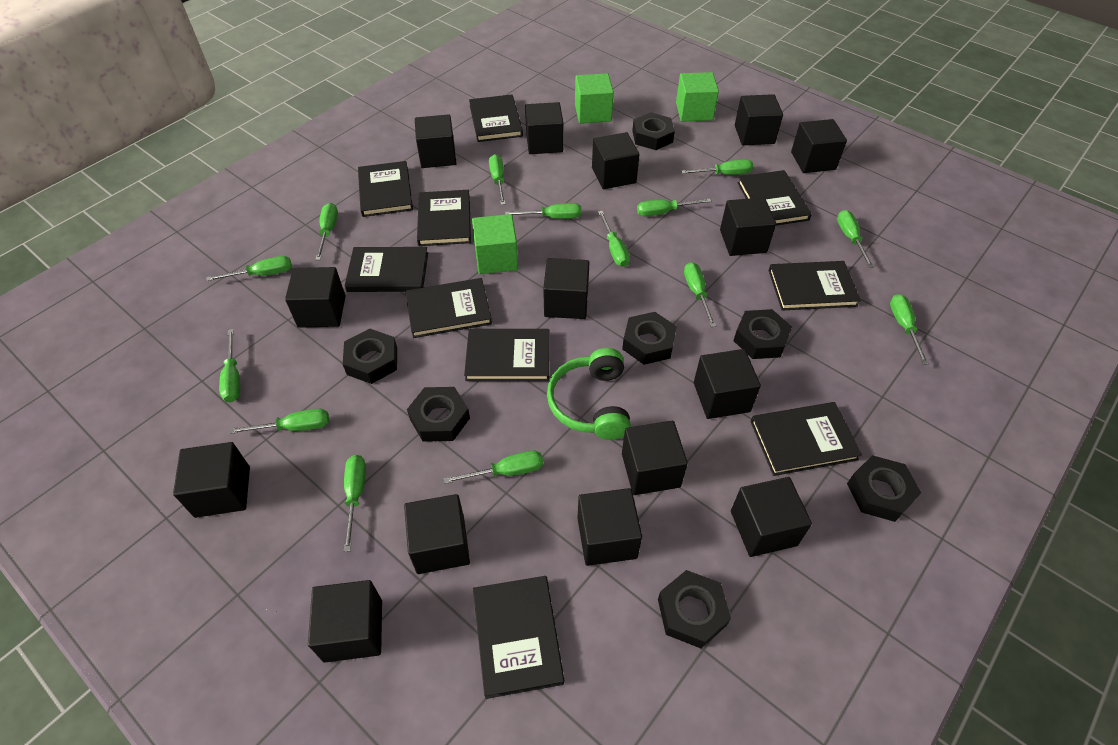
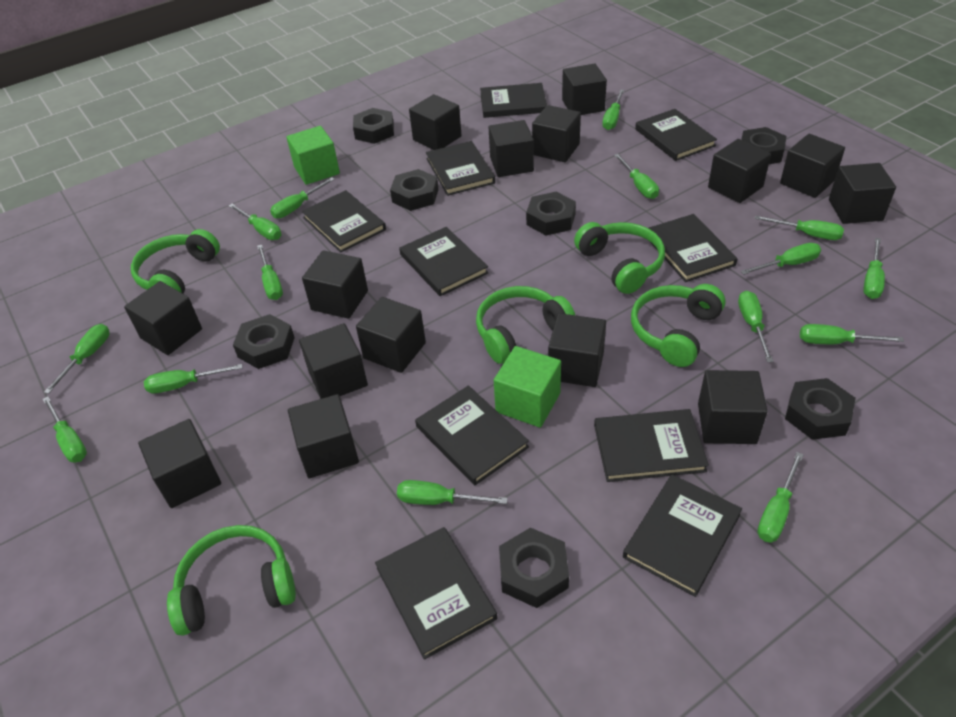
green cube: 3 -> 2
green headphones: 1 -> 5
green screwdriver: 14 -> 15

